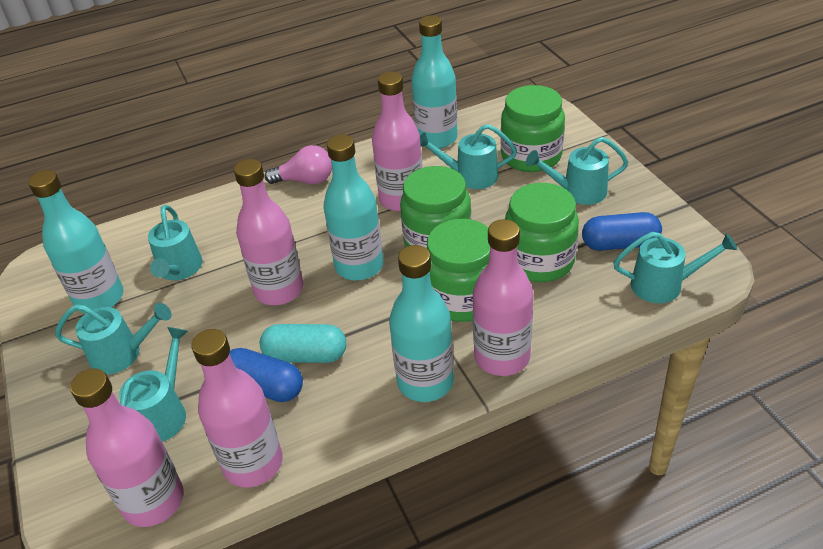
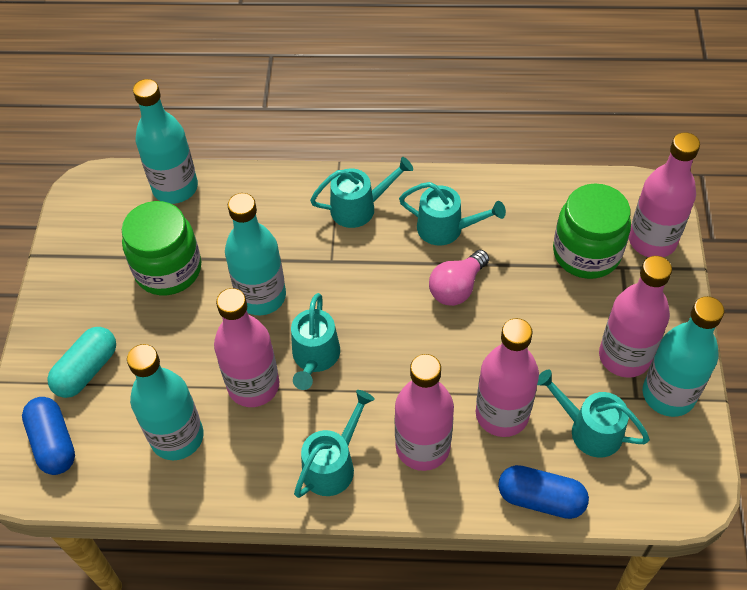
green jar: 4 -> 2
turquoise watering can: 6 -> 5

